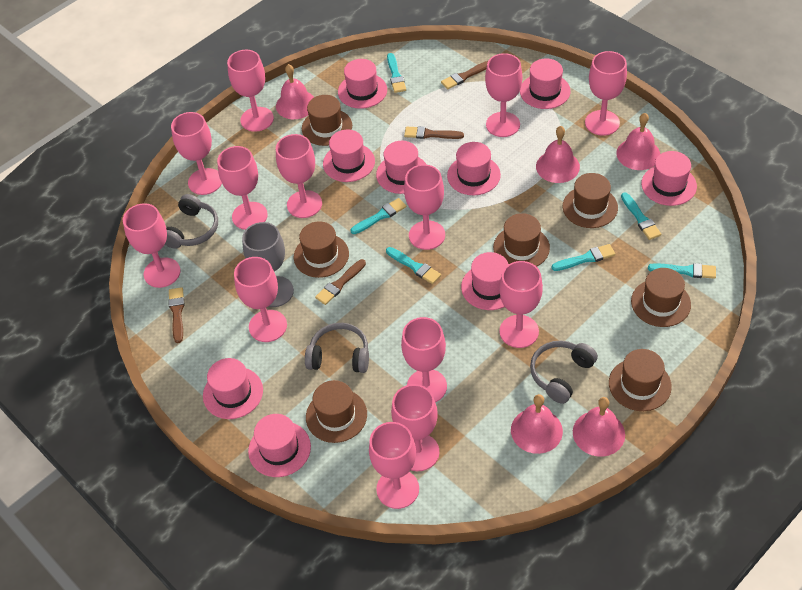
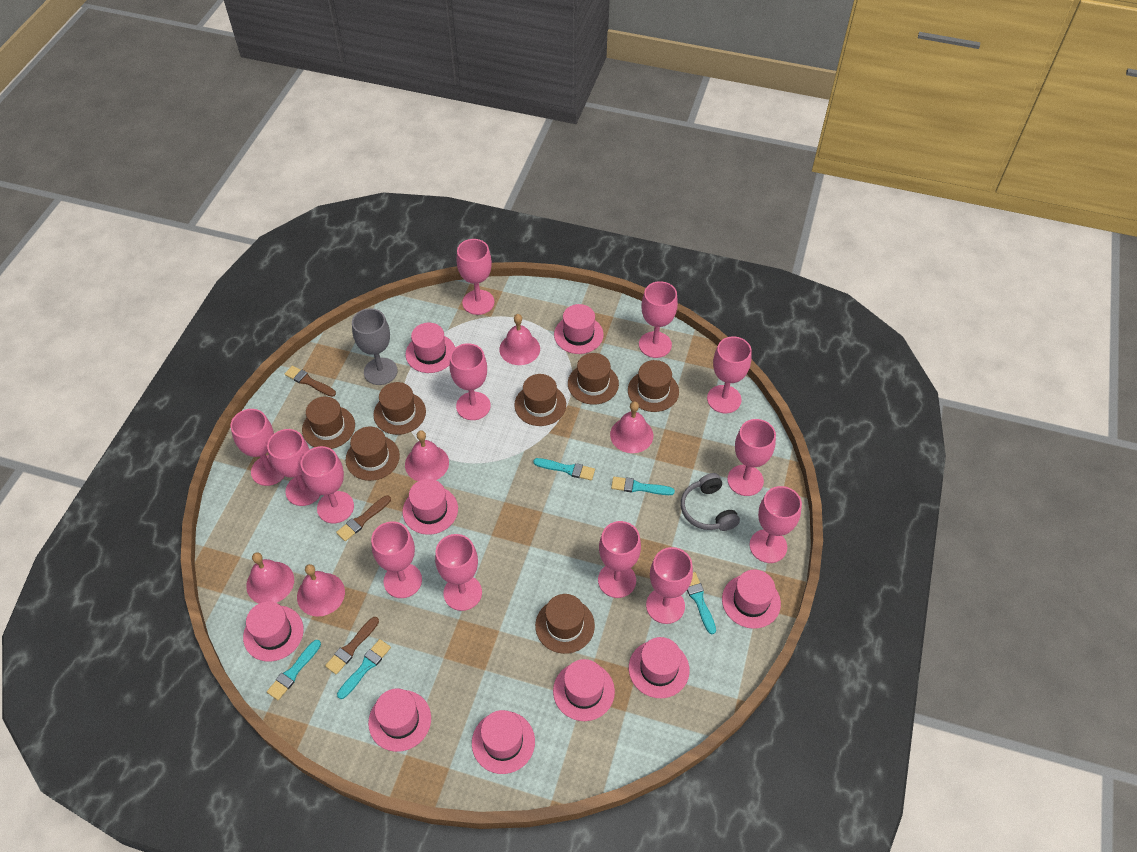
brown brush: 4 -> 3
grey headphones: 3 -> 1
turquoise brush: 6 -> 5

